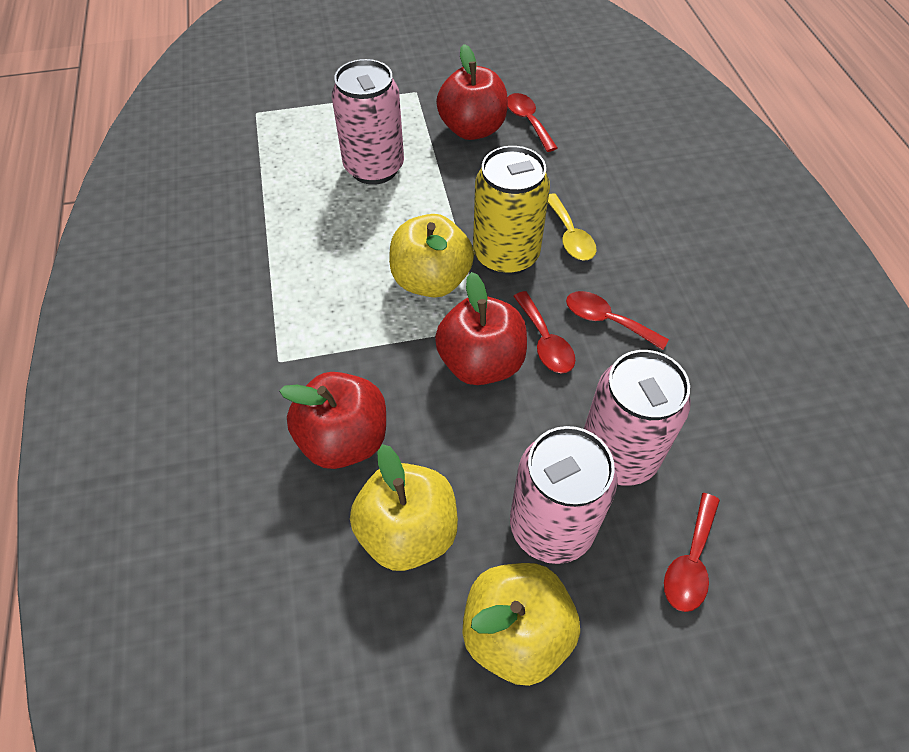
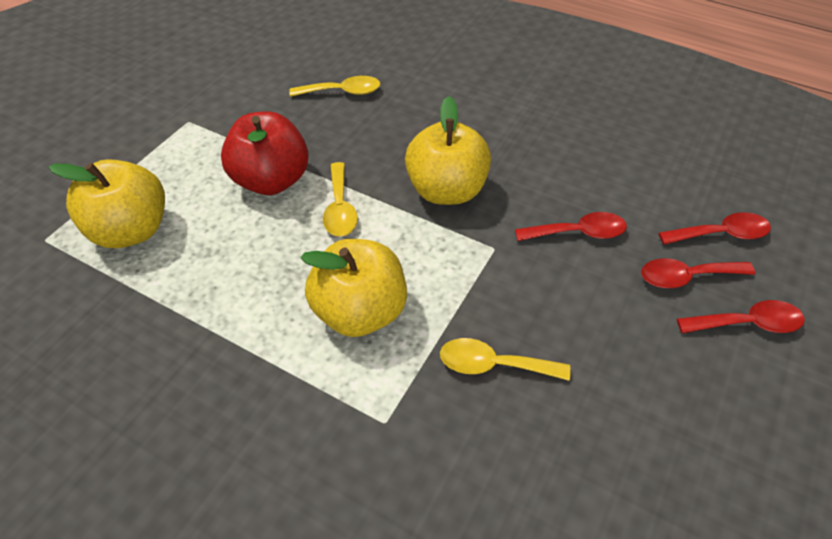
pink can: 3 -> 0
red apple: 3 -> 1
yellow can: 1 -> 0
yellow spoon: 1 -> 3

